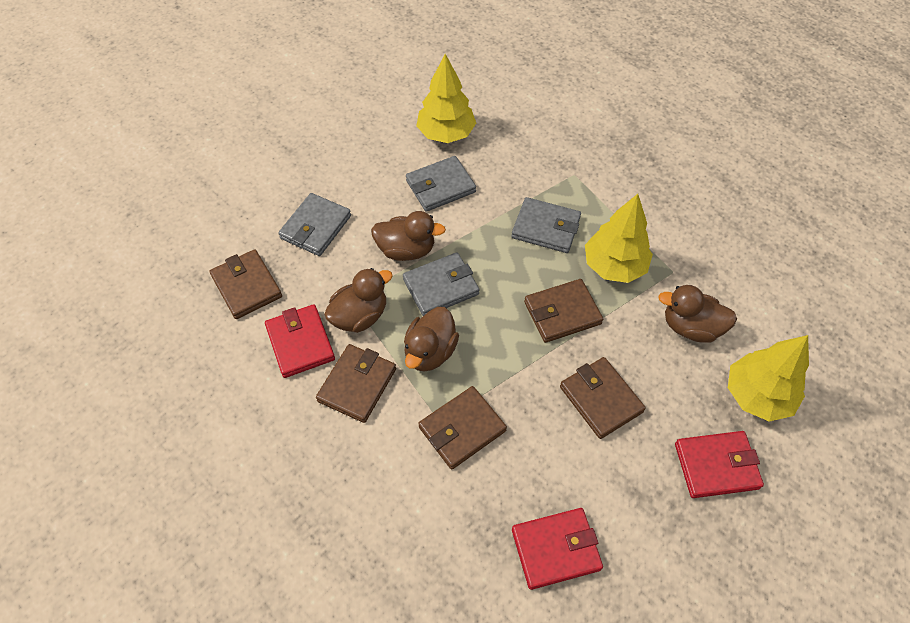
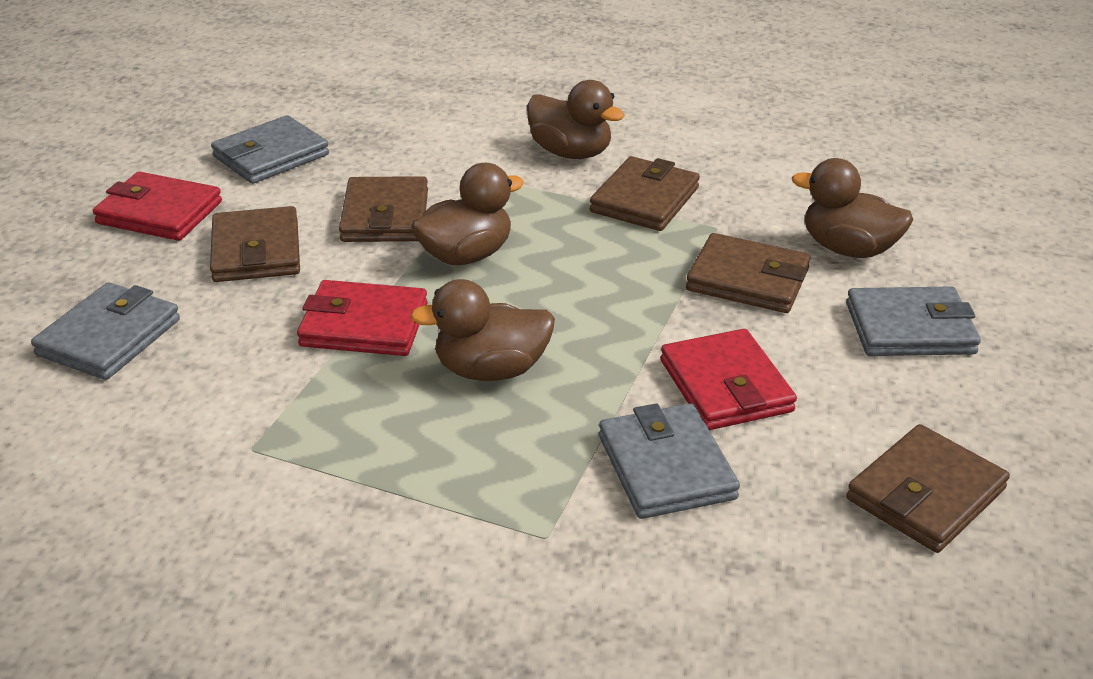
yellow tree: 3 -> 0

